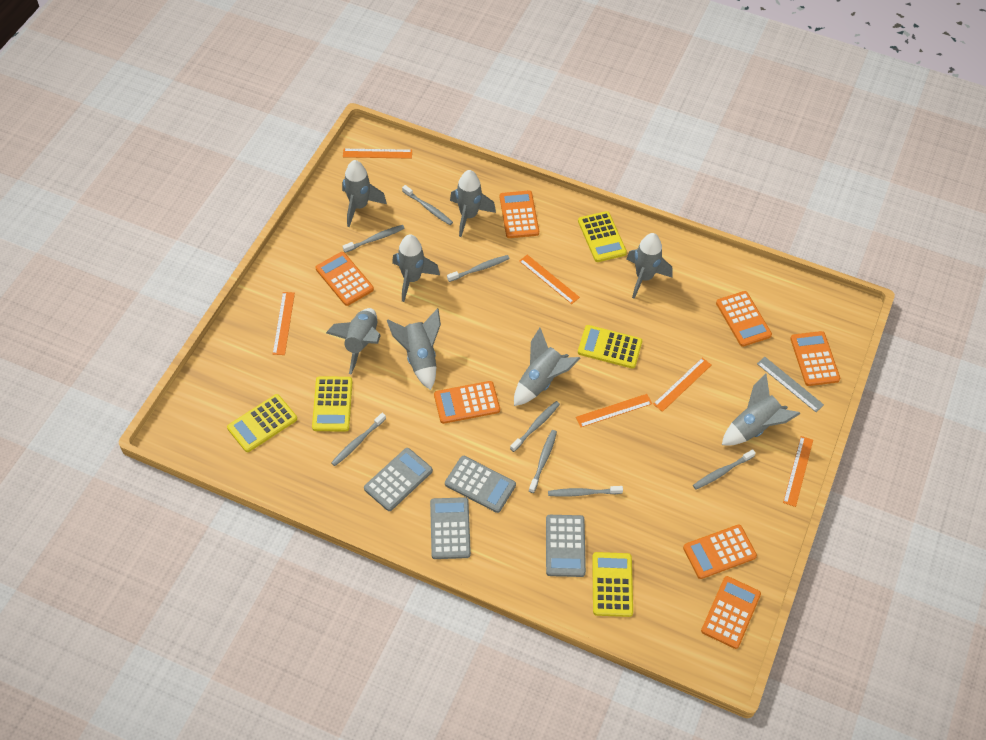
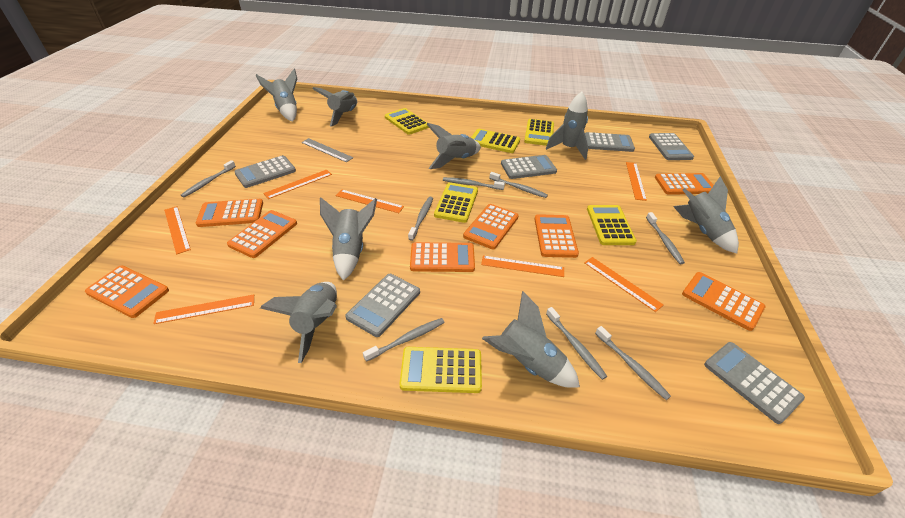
grey calculator: 4 -> 6
orange calculator: 7 -> 8
orange ruler: 6 -> 7
yellow calculator: 5 -> 6

